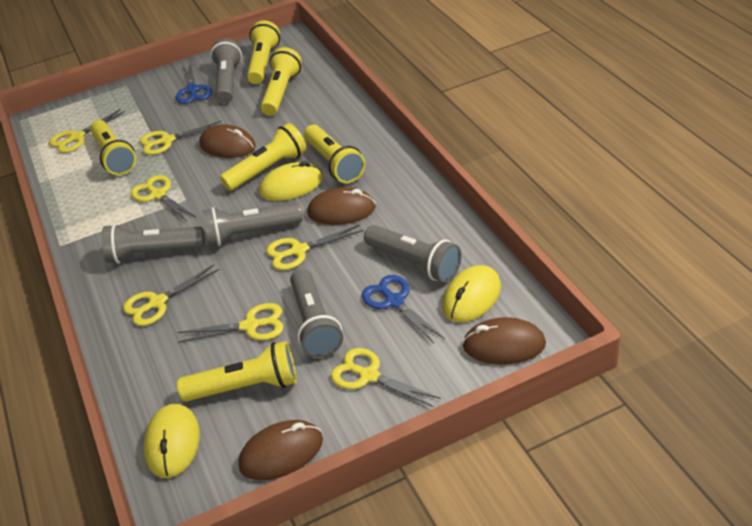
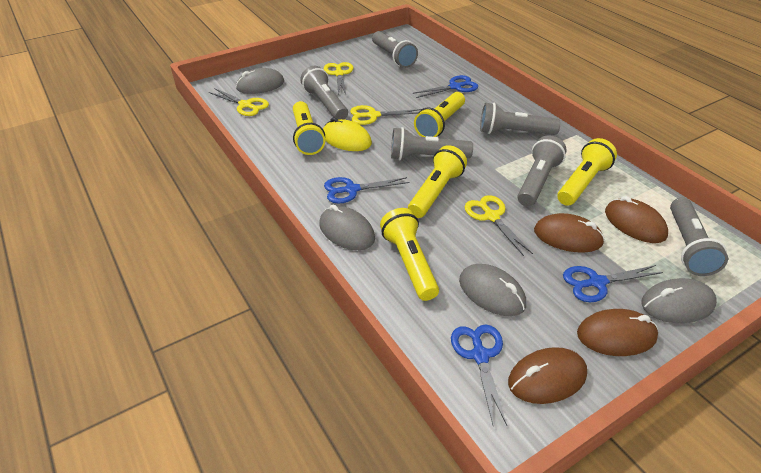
blue scissors: 2 -> 4
grey flashlight: 5 -> 6
grey mouse: 0 -> 4
yellow flashlight: 6 -> 5
yellow mouse: 3 -> 1
yellow scissors: 7 -> 4

